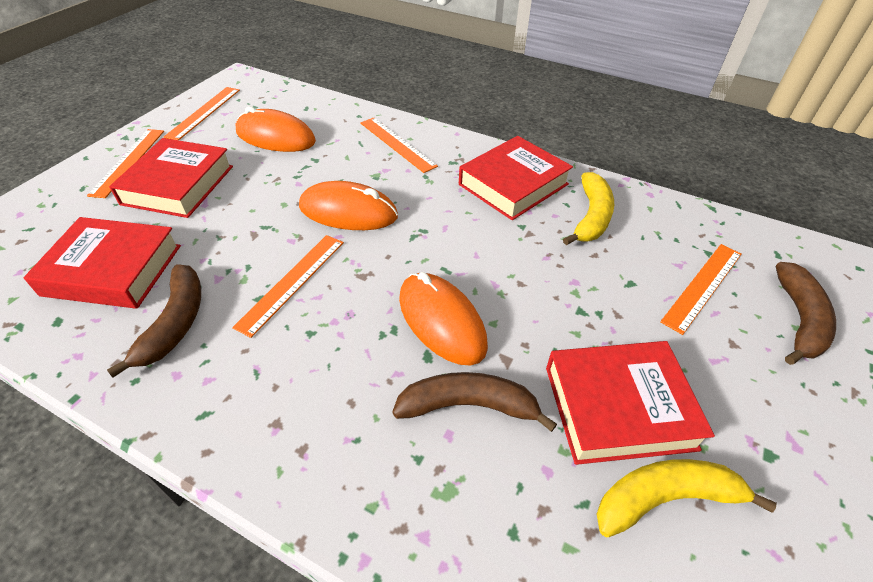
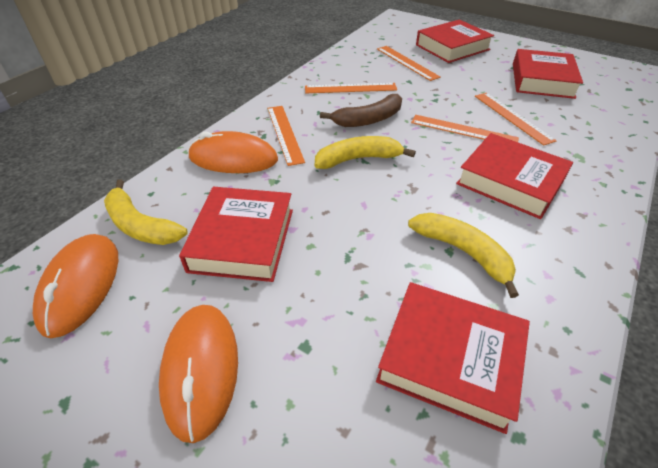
brown banana: 3 -> 1
red book: 4 -> 5
yellow banana: 2 -> 3

